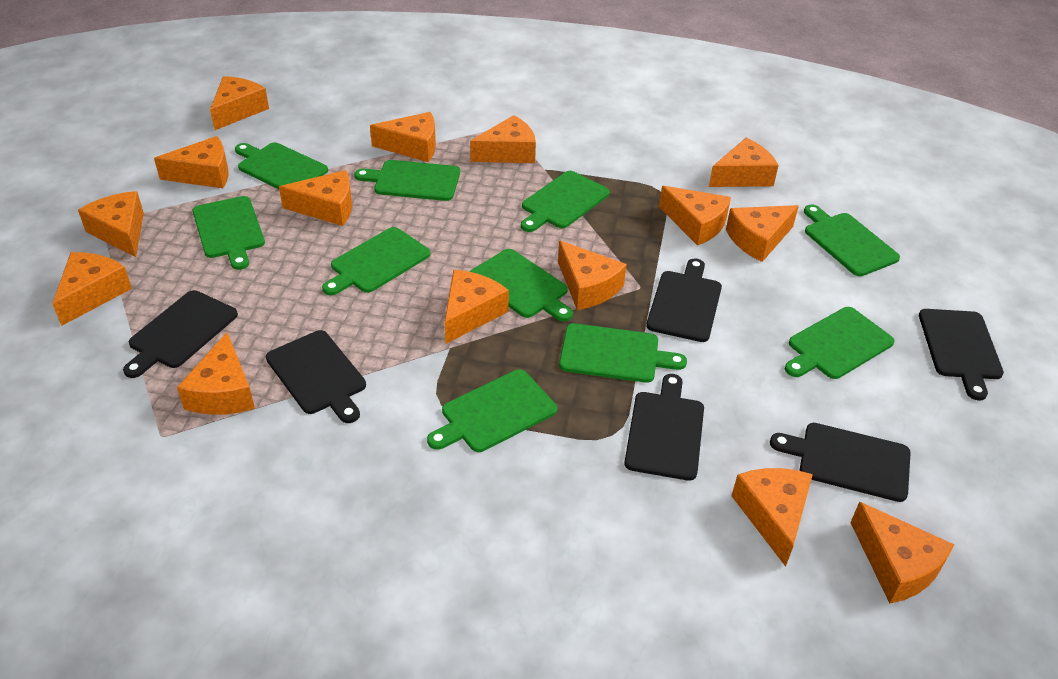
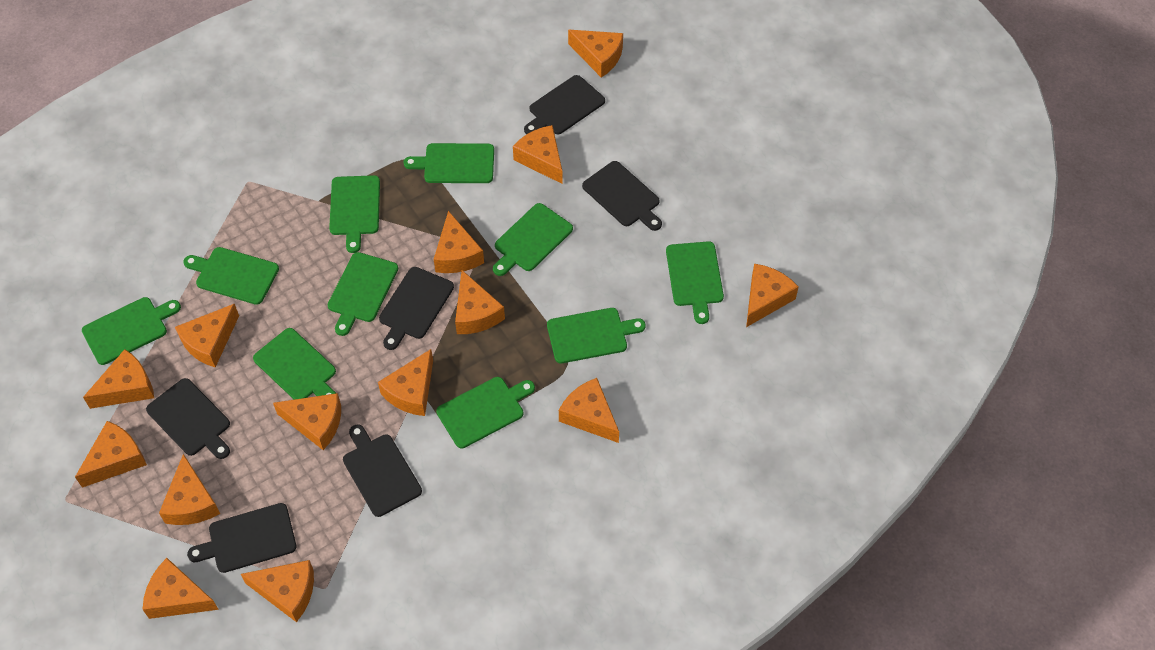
orange cheese: 15 -> 14

